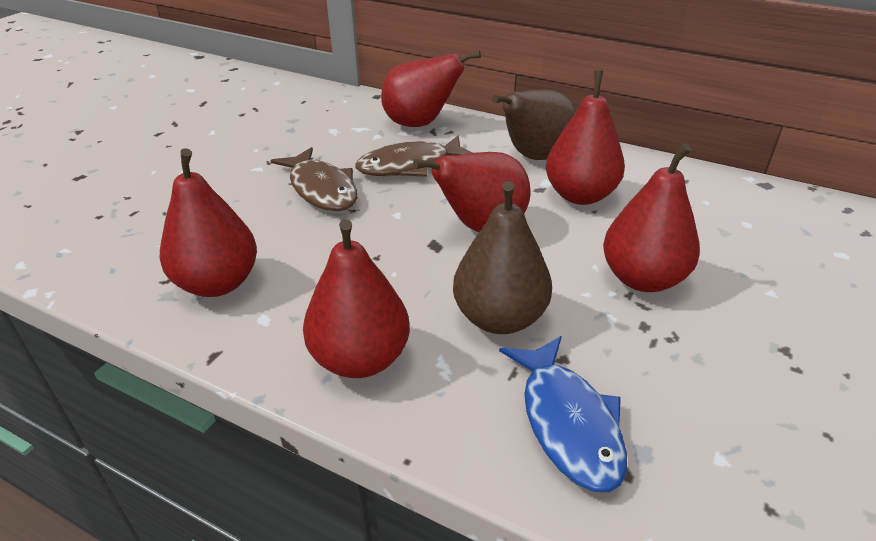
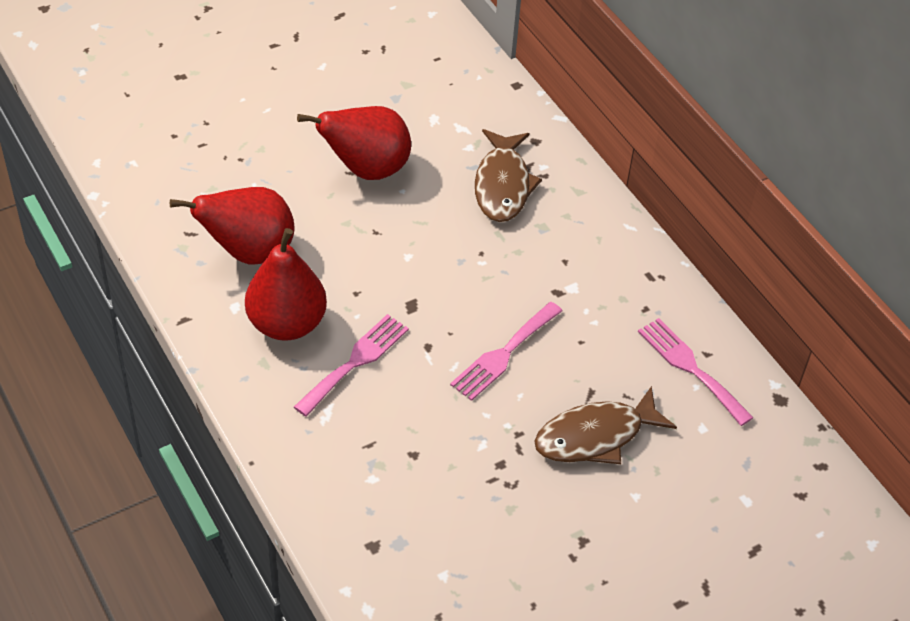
blue fish: 1 -> 0
brown pear: 2 -> 0
pink fork: 0 -> 3
red pear: 6 -> 3

